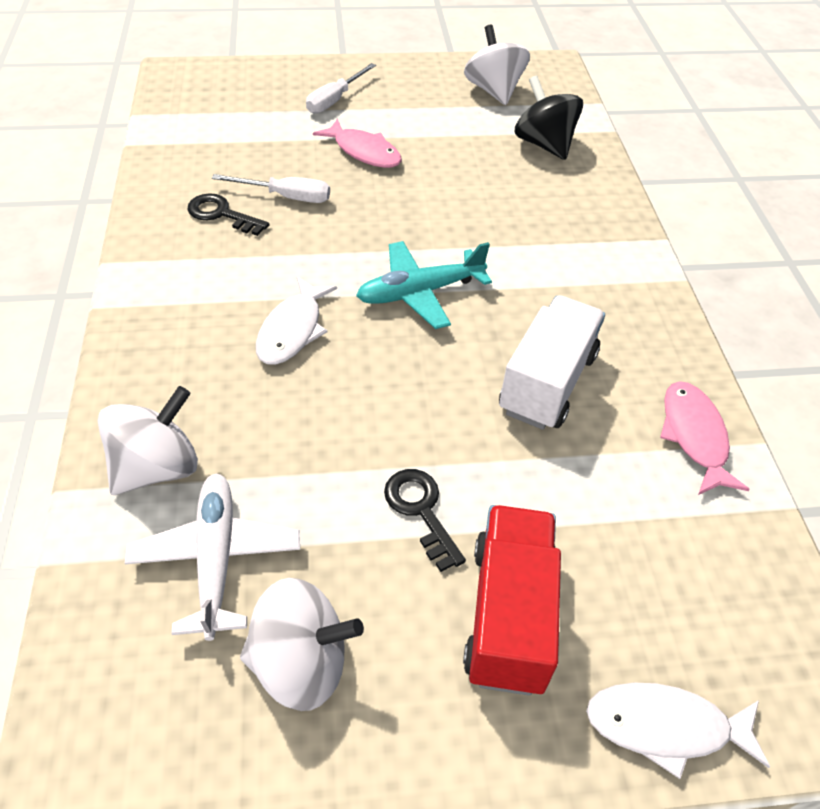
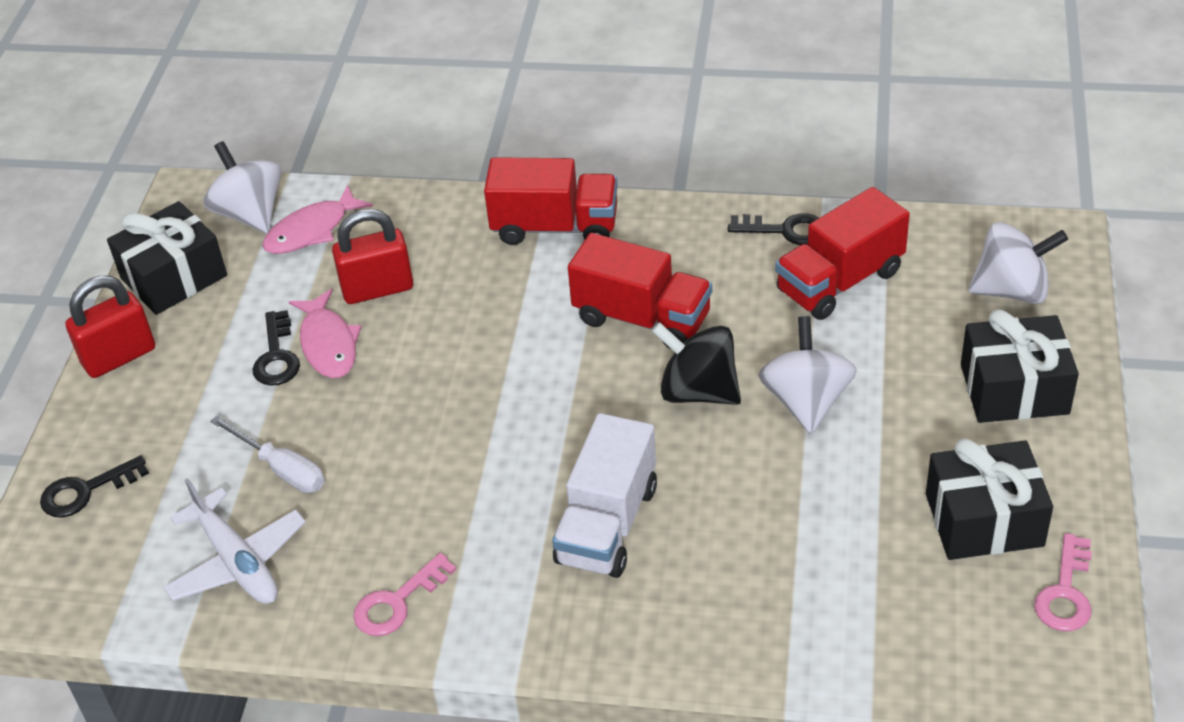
black gift: 0 -> 3
black key: 2 -> 3
pink key: 0 -> 2
red padlock: 0 -> 2
red truck: 1 -> 3
turquoise plane: 1 -> 0
white fish: 2 -> 0
white screwdriver: 2 -> 1

